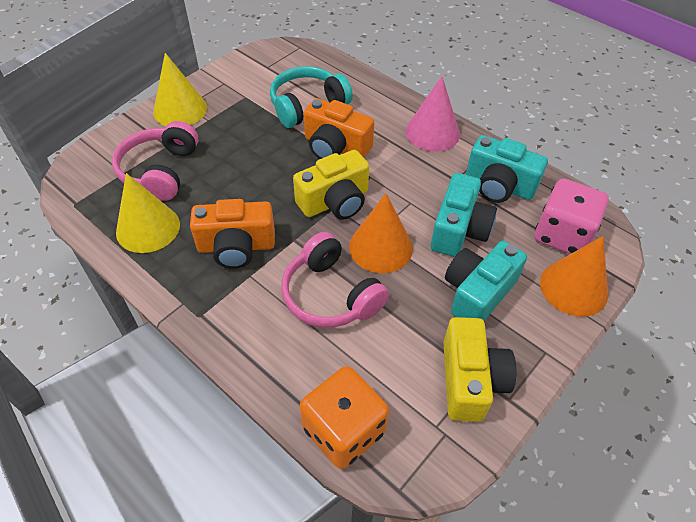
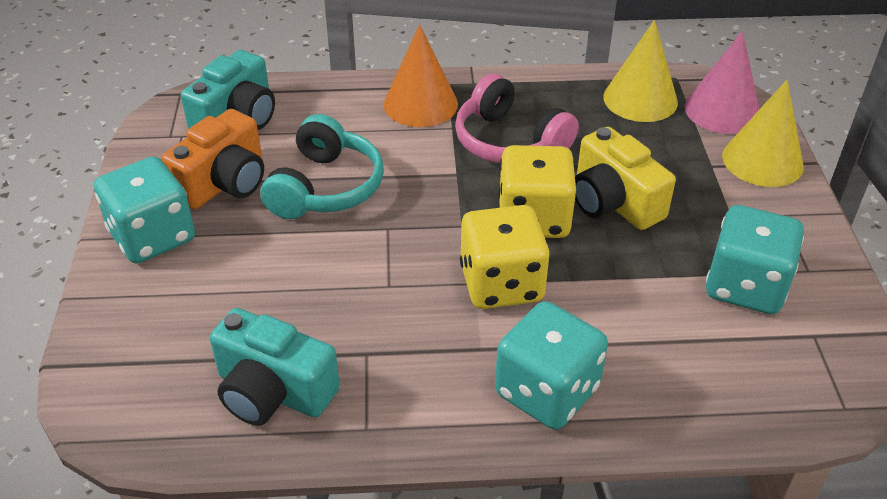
orange camera: 2 -> 1
orange cone: 2 -> 1
orange dice: 1 -> 0
pink dice: 1 -> 0
pink headphones: 2 -> 1
turquoise camera: 3 -> 2
turquoise dice: 0 -> 3
yellow camera: 2 -> 1
yellow dice: 0 -> 2

